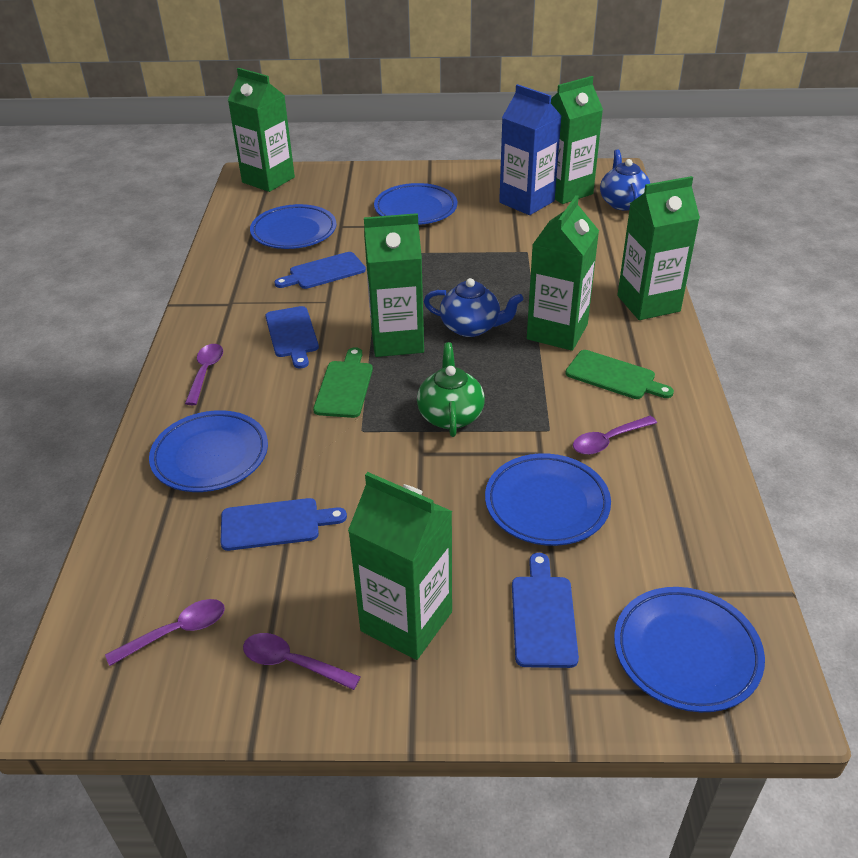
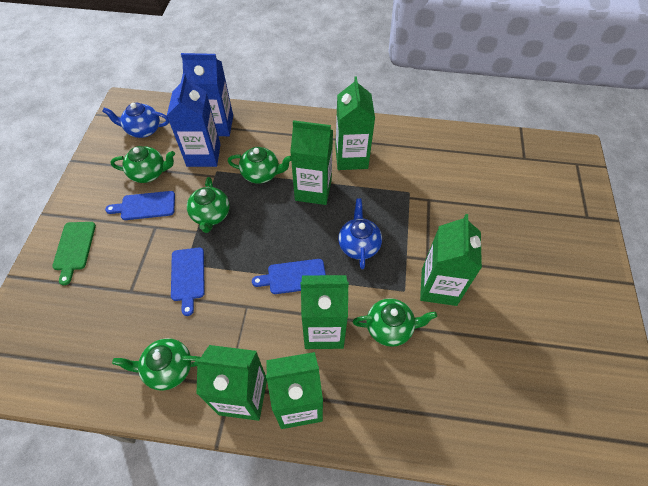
blue carton: 1 -> 2
blue cutting board: 4 -> 3
blue plate: 5 -> 0
green cutting board: 2 -> 1
green teapot: 1 -> 5
purple spoon: 4 -> 0

